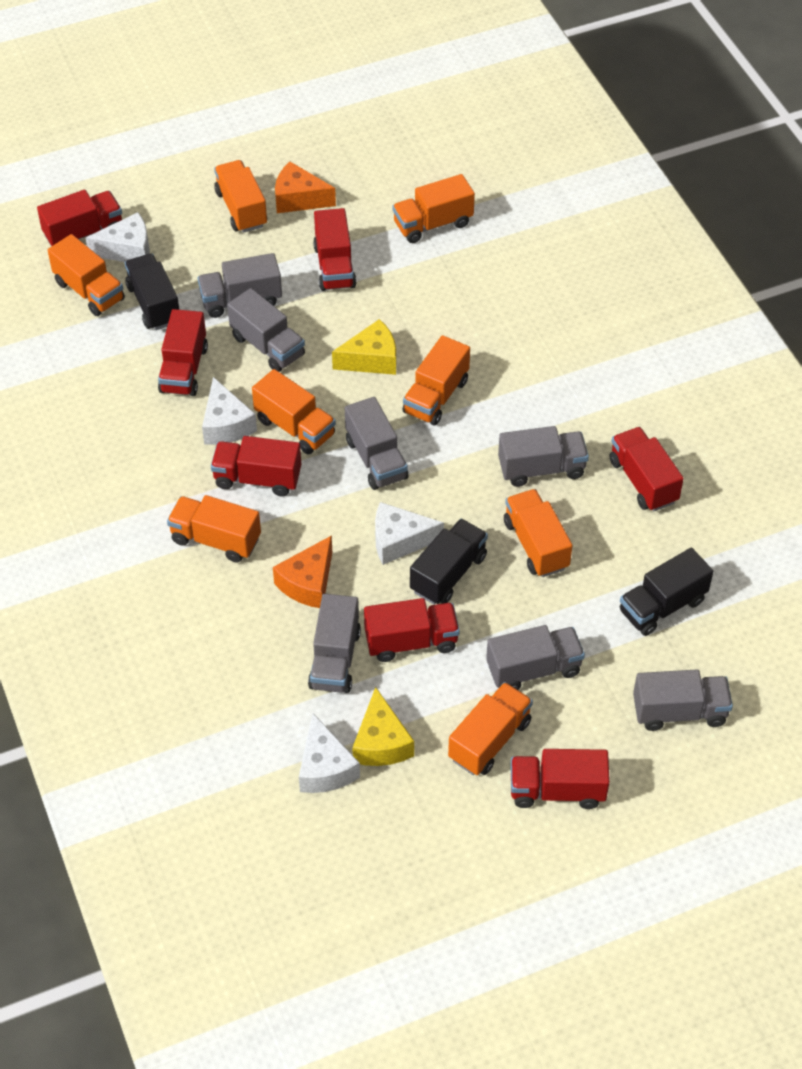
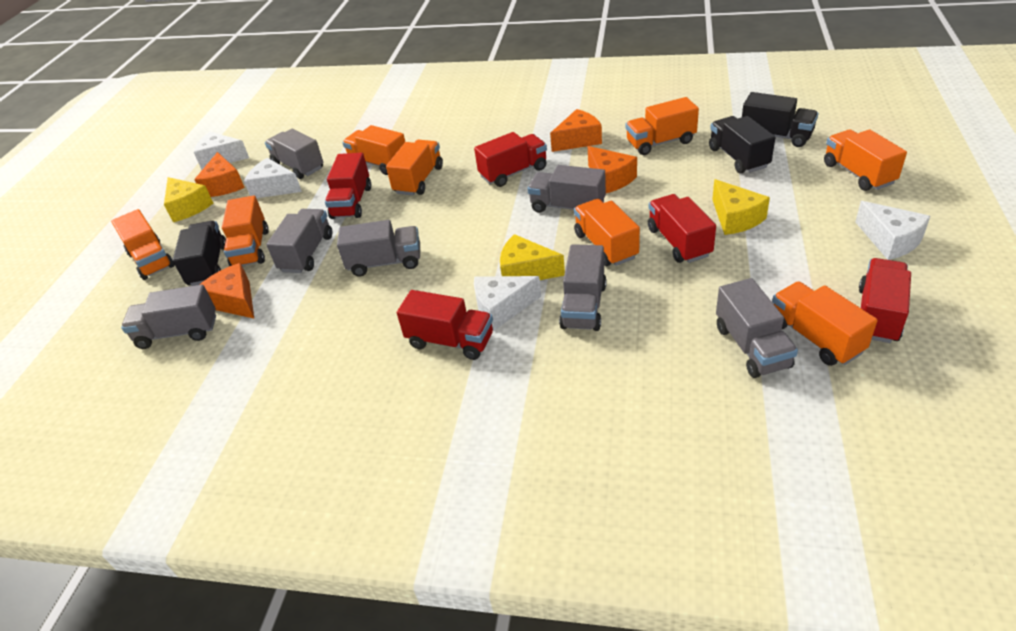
orange cheese: 2 -> 4
red truck: 7 -> 5
yellow cheese: 2 -> 3

